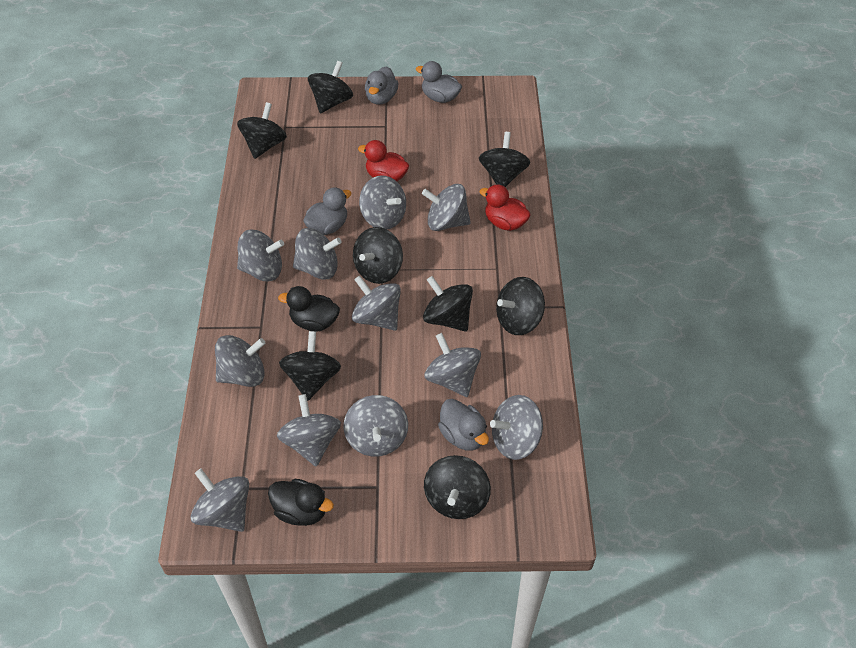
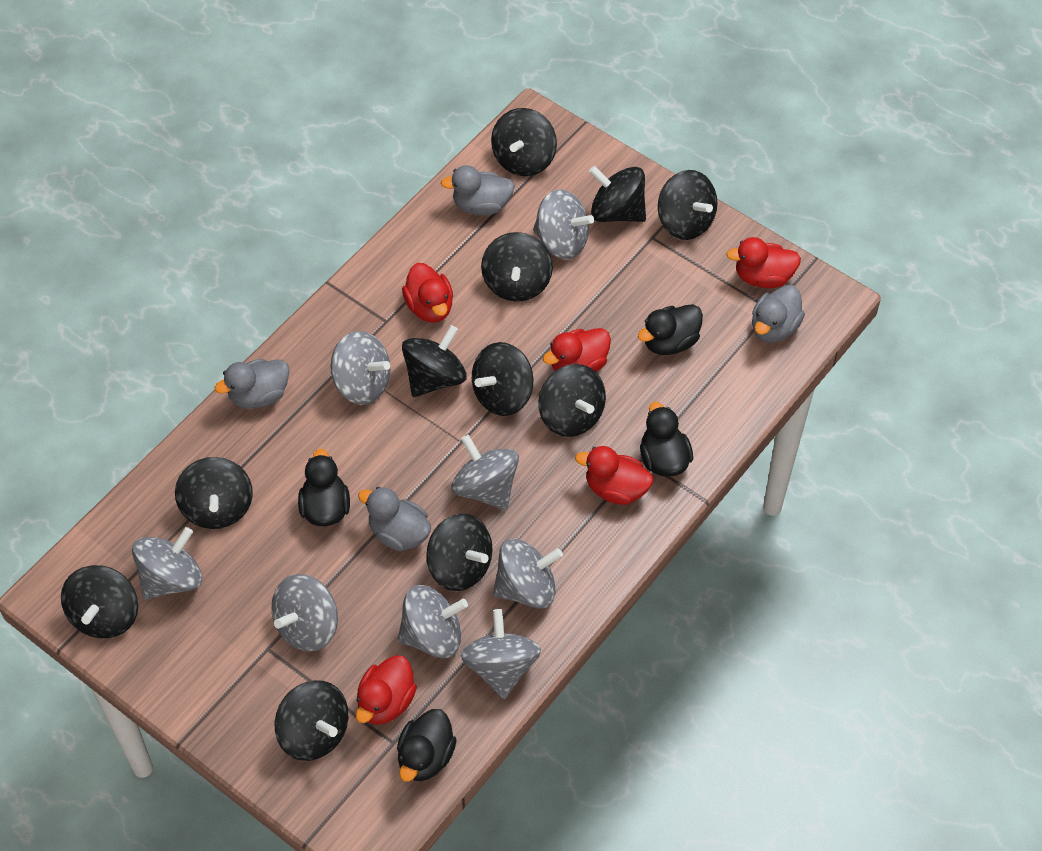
black duck: 2 -> 4
black spinning top: 8 -> 11
grey spinning top: 11 -> 8
red duck: 2 -> 5

